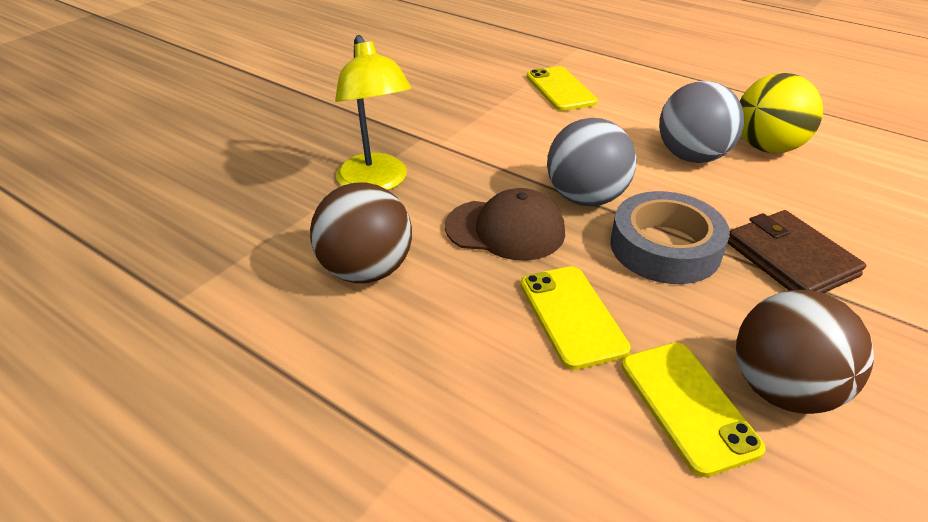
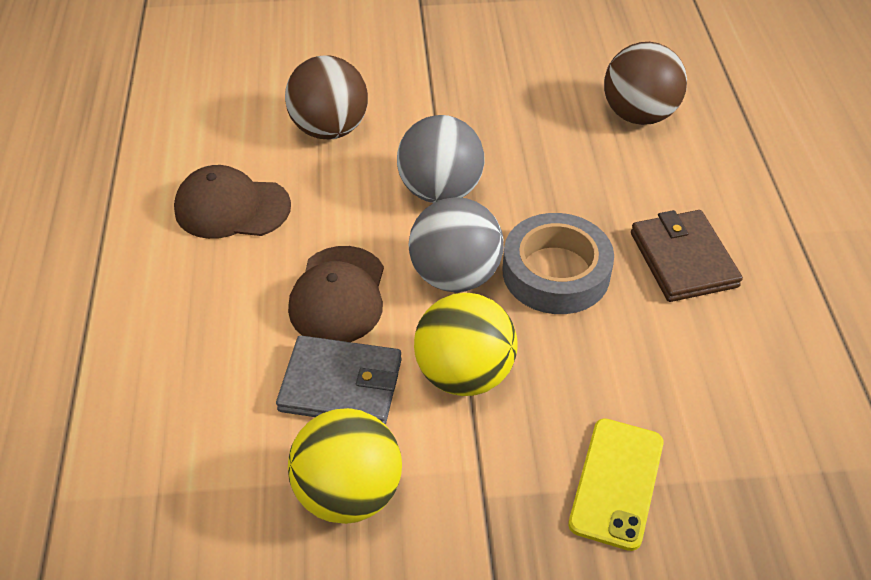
brown cap: 1 -> 2
grey wallet: 0 -> 1
yellow ball: 1 -> 2
yellow lamp: 1 -> 0
yellow phone: 3 -> 1

